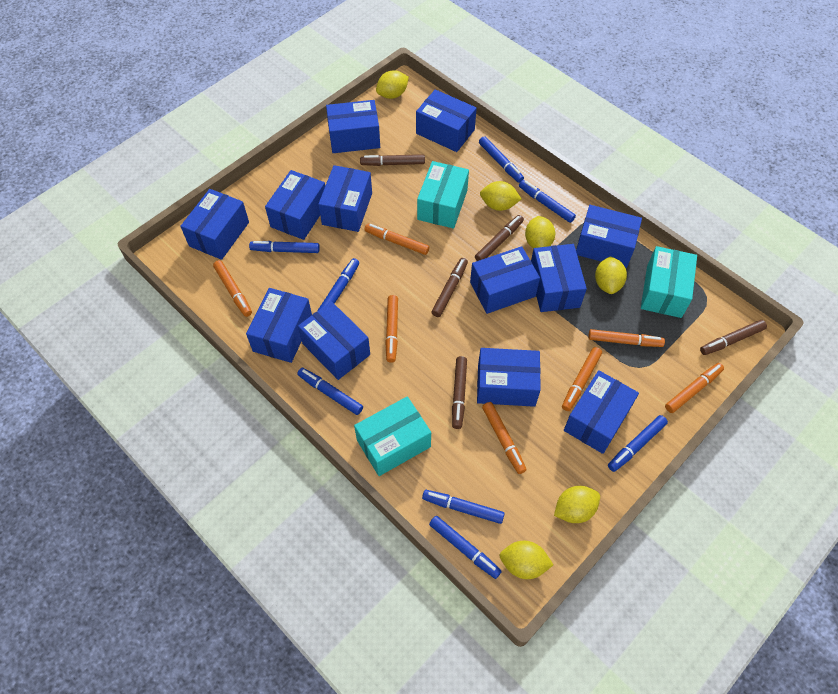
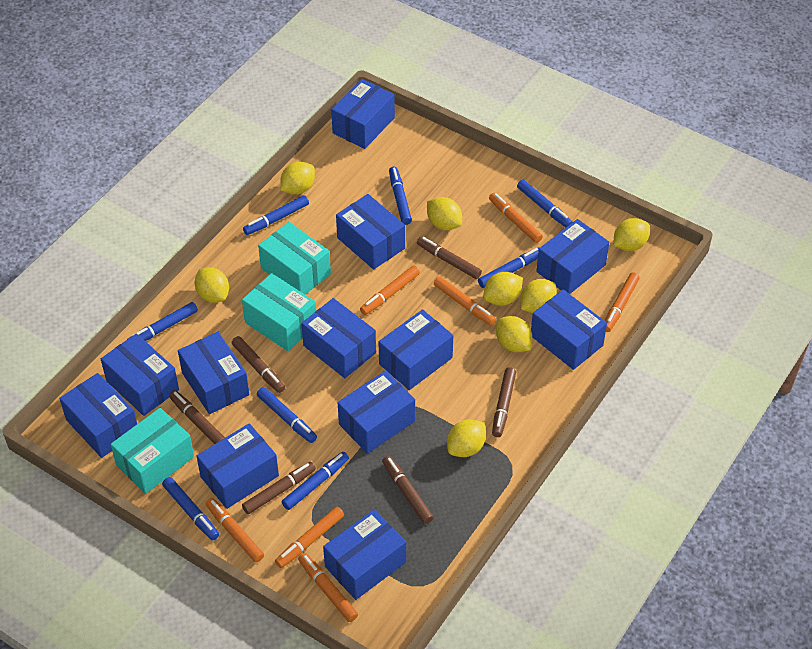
brown marker: 5 -> 6
yellow lemon: 6 -> 8

